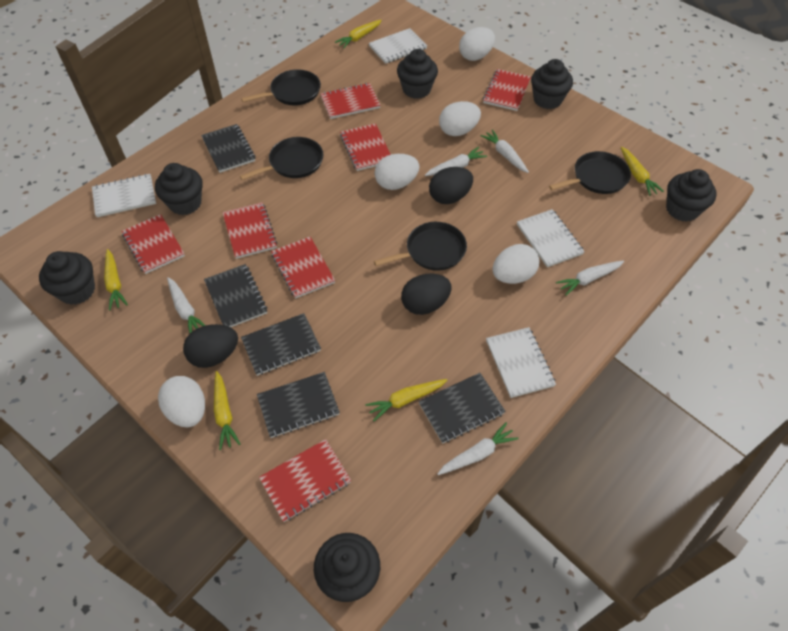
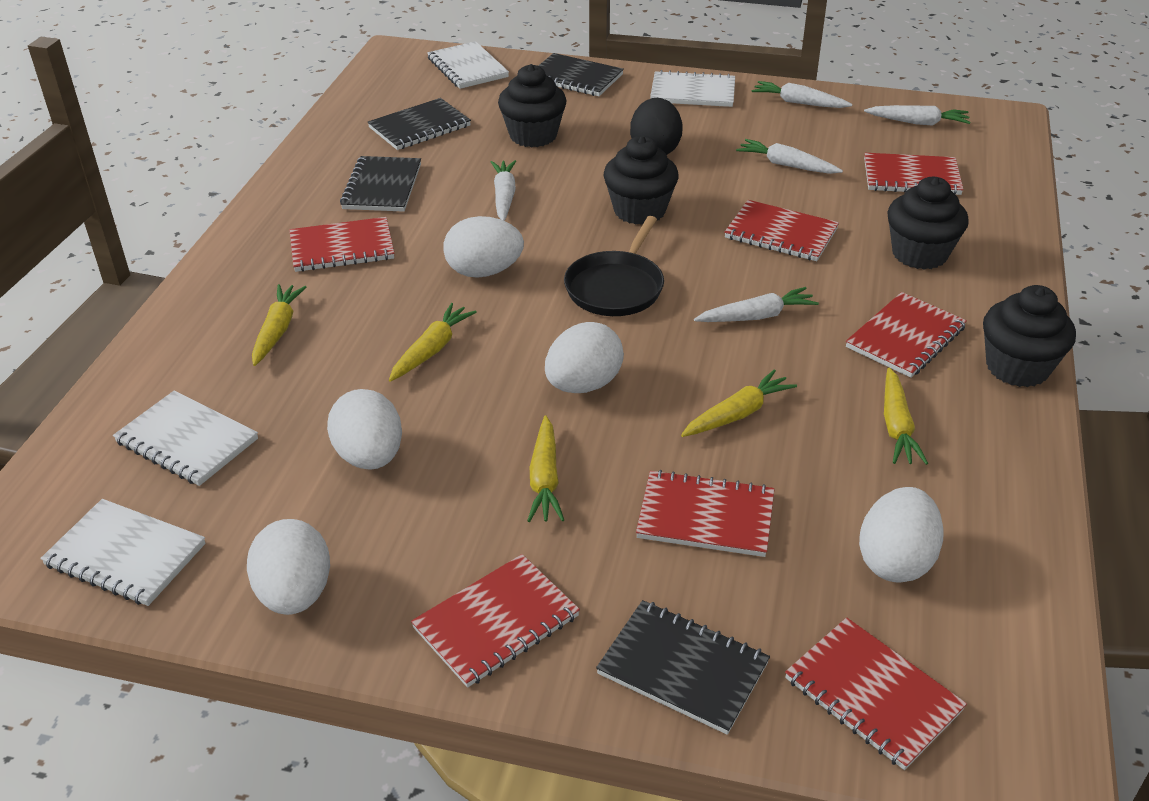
black cupcake: 6 -> 4
black egg: 3 -> 1
black notebook: 5 -> 4
black pan: 4 -> 1

